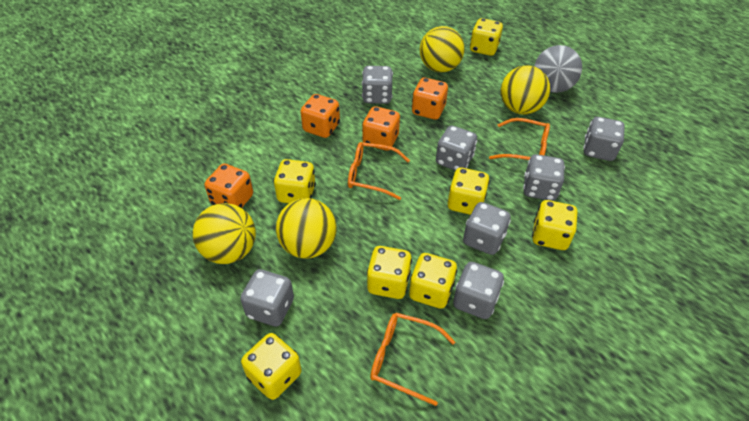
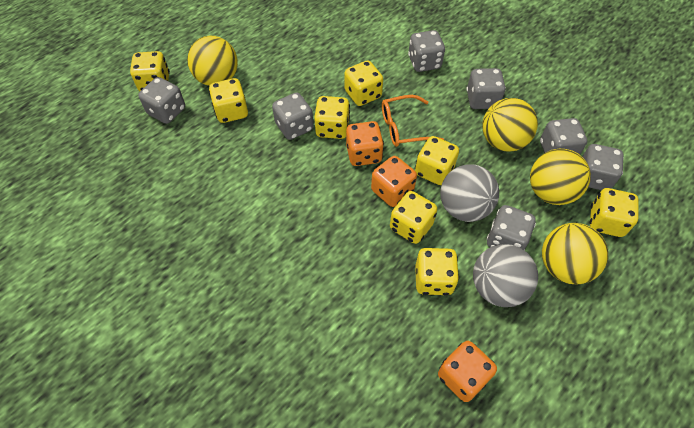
grey ball: 1 -> 2
orange dice: 4 -> 3
orange glasses: 3 -> 1
yellow dice: 7 -> 8

